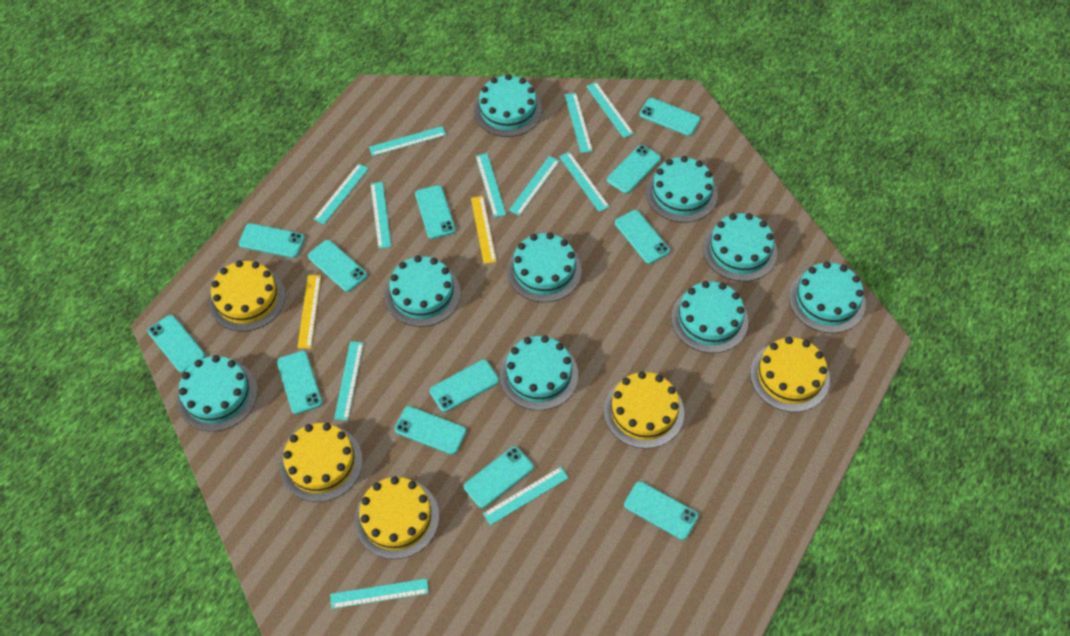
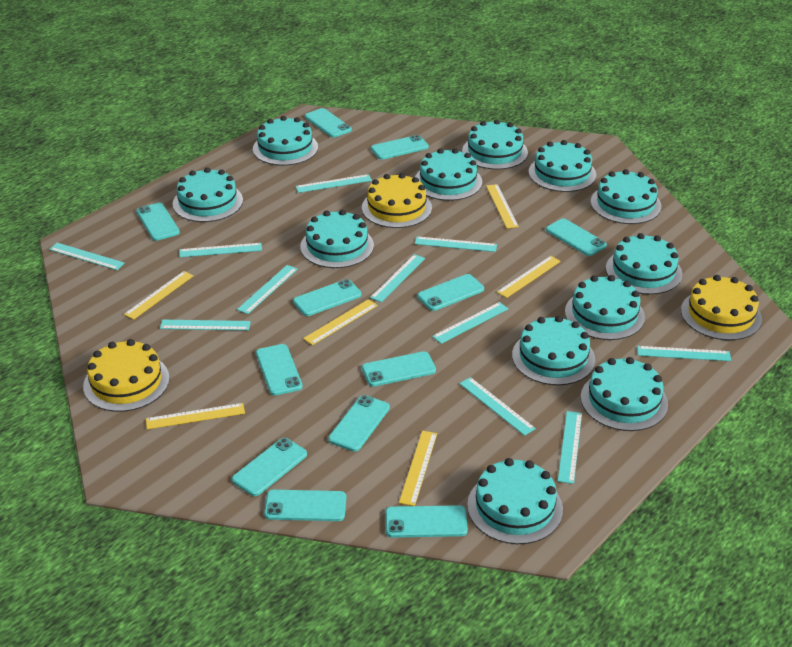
turquoise cake: 9 -> 12
yellow cake: 5 -> 3
yellow ruler: 2 -> 6

